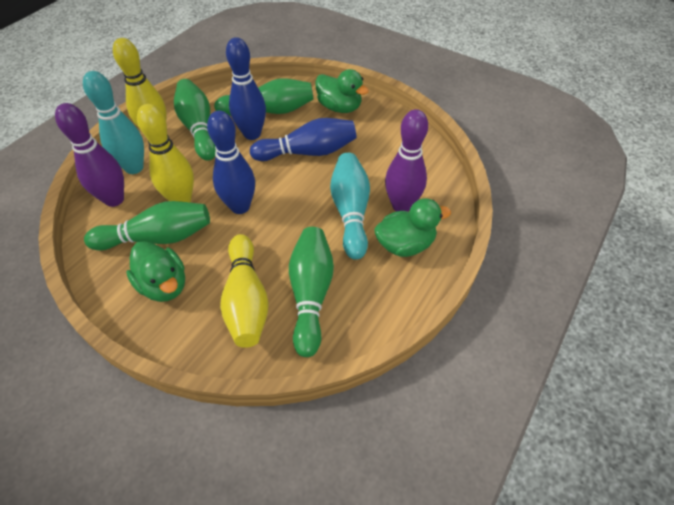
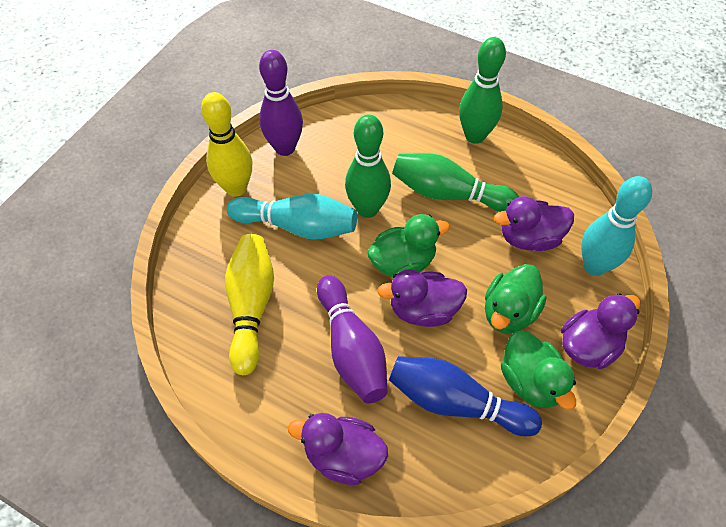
blue bowling pin: 3 -> 1
green bowling pin: 4 -> 3
purple duck: 0 -> 4
yellow bowling pin: 3 -> 2

